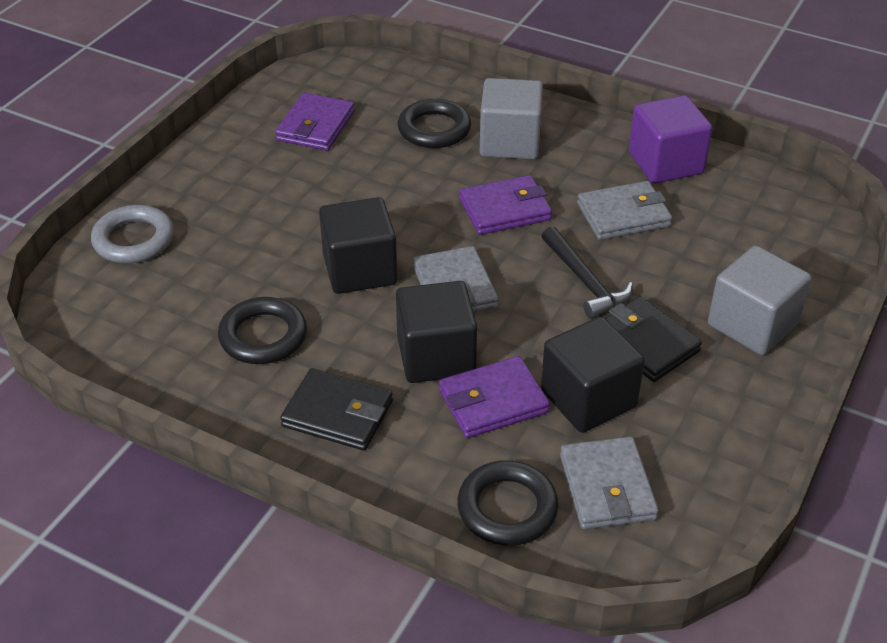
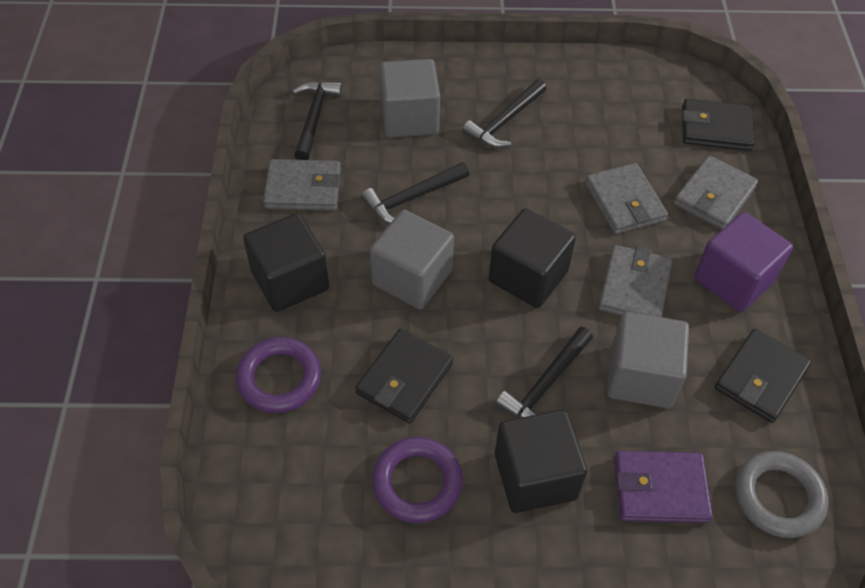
black hammer: 1 -> 4
black ring: 3 -> 0
black wallet: 2 -> 3
grey cube: 2 -> 3
grey wallet: 3 -> 4
purple ring: 0 -> 2
purple wallet: 3 -> 1

